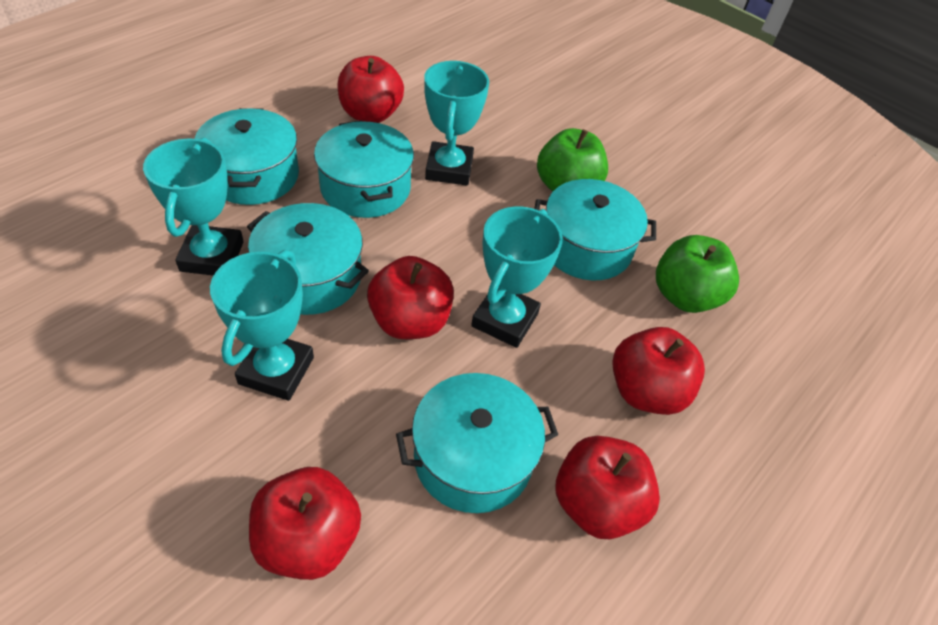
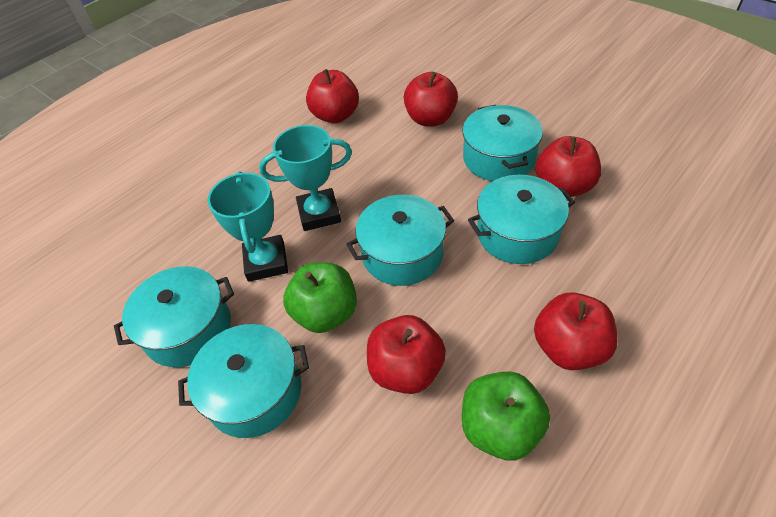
turquoise trophy: 4 -> 2

